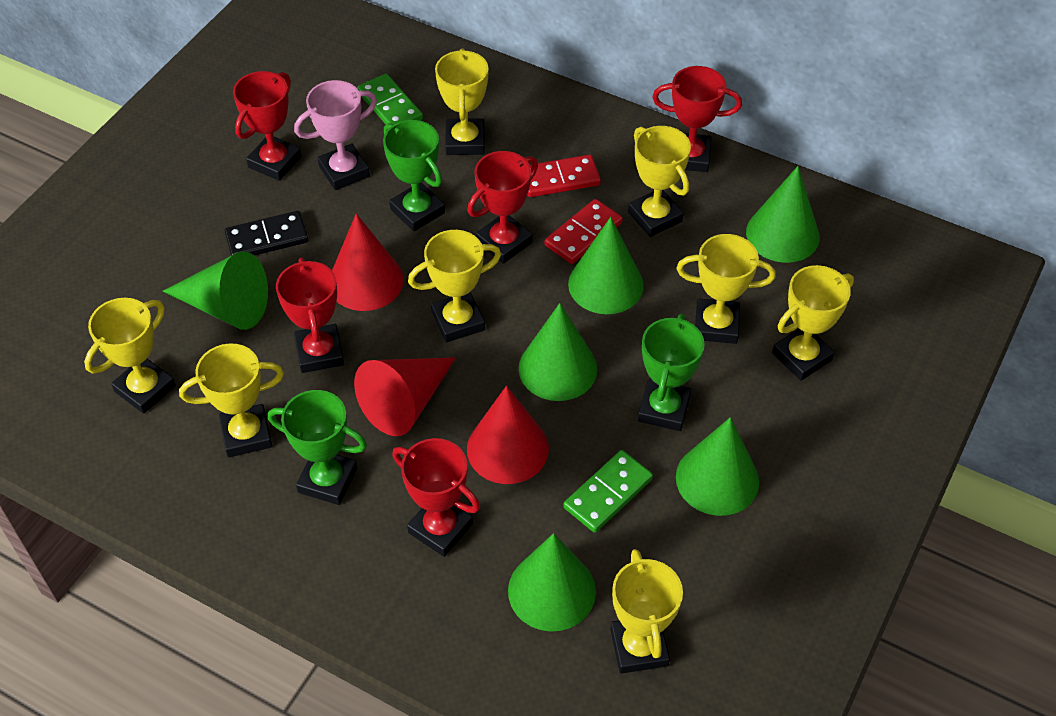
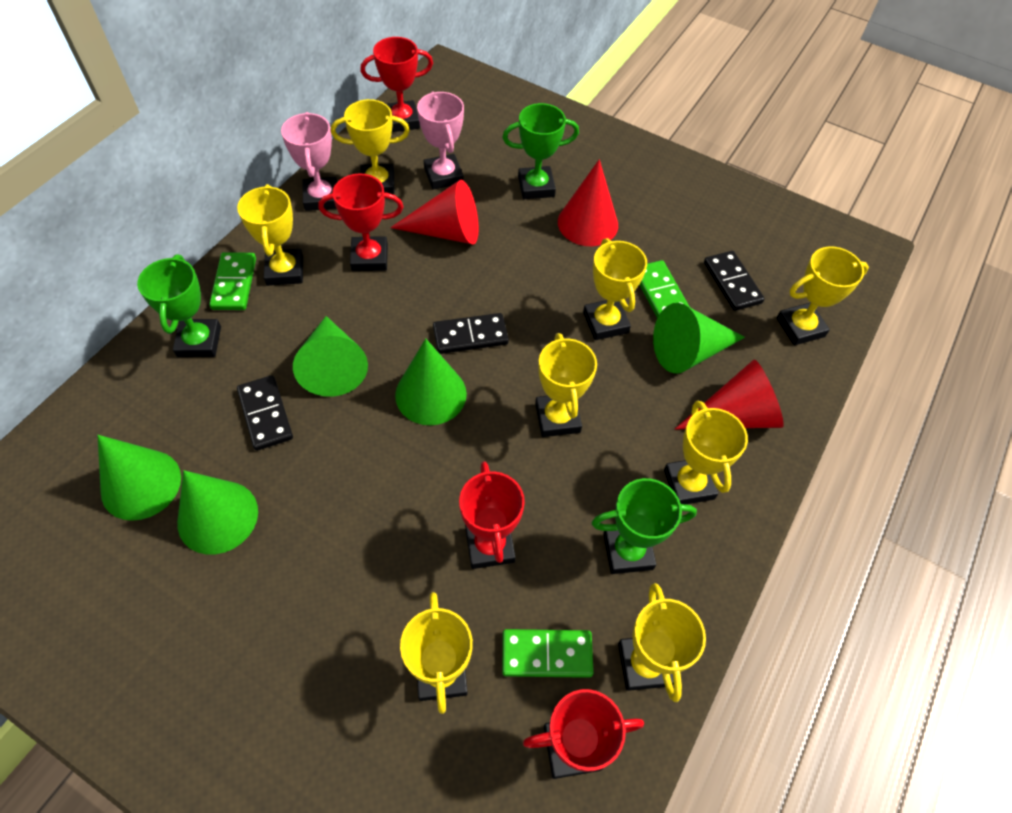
black domino: 1 -> 3
green cone: 6 -> 5
green domino: 2 -> 3
pink trophy: 1 -> 2
red domino: 2 -> 0
red trophy: 5 -> 4

